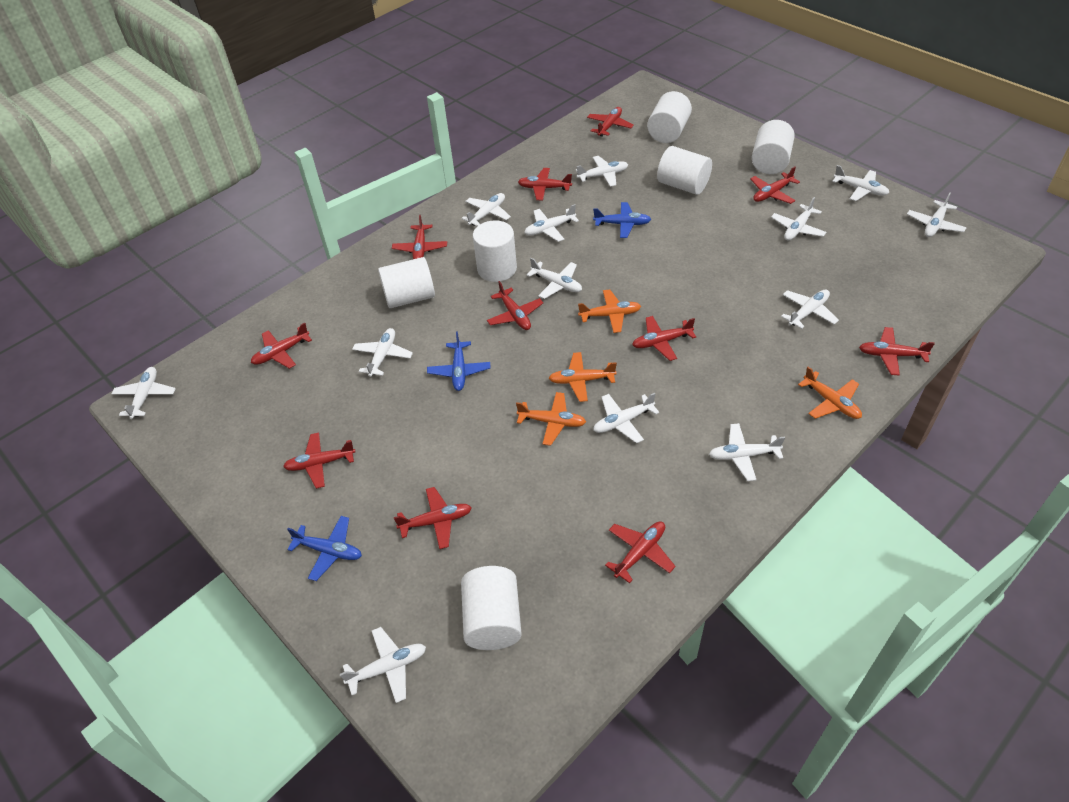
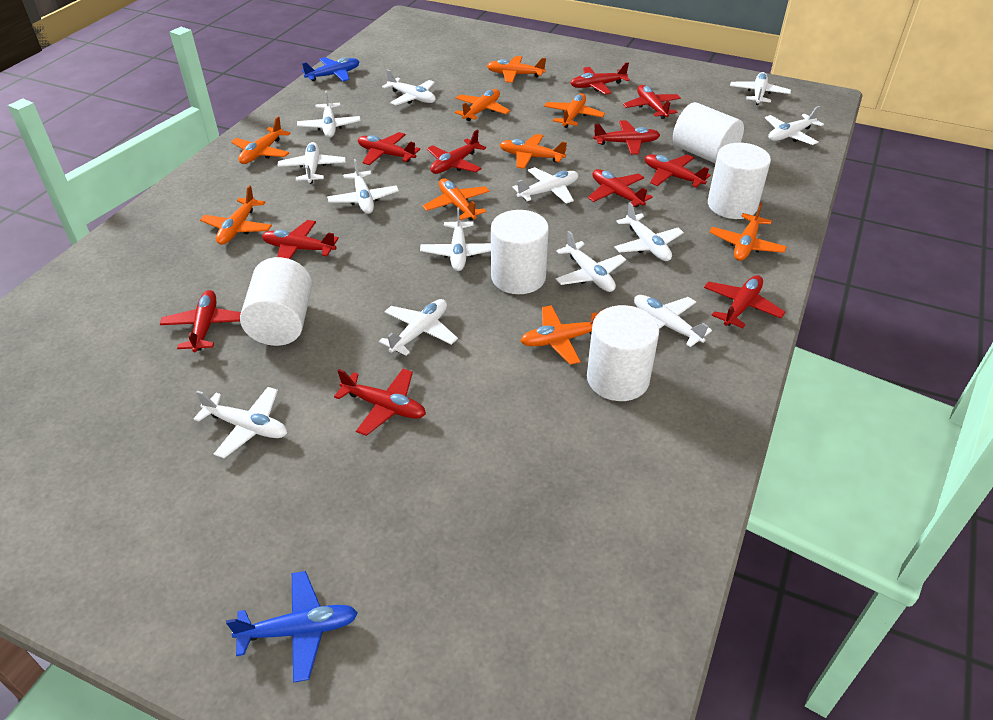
blue plane: 3 -> 2
orange plane: 4 -> 9
white cylinder: 6 -> 5

